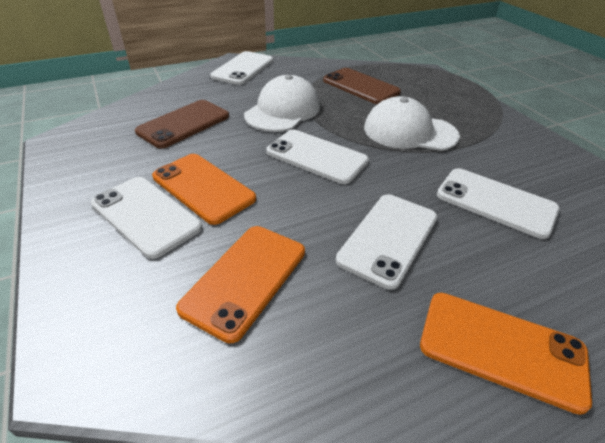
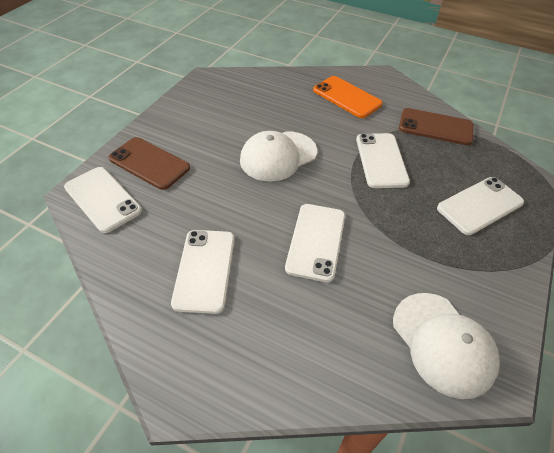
orange phone: 3 -> 1

